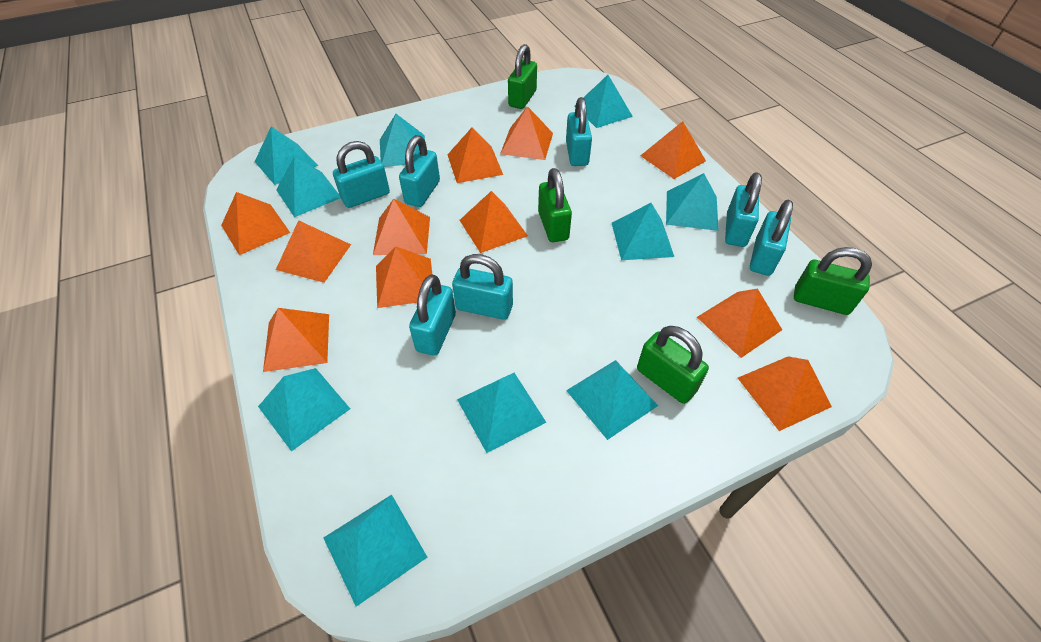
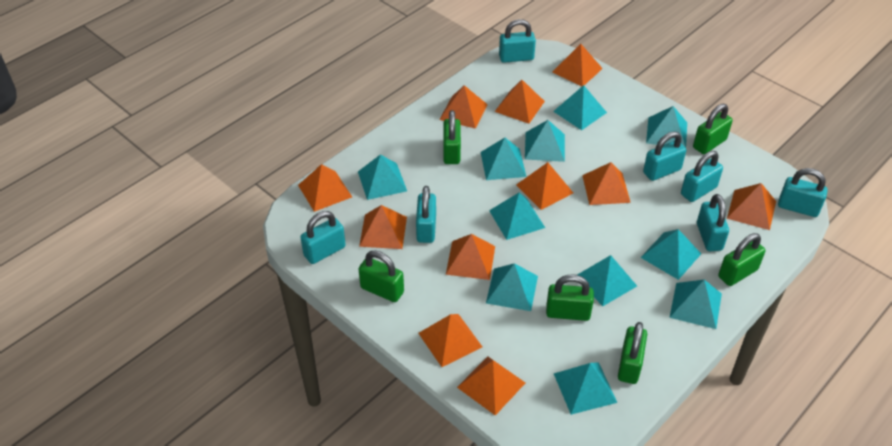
green padlock: 4 -> 6
turquoise pyramid: 10 -> 11

